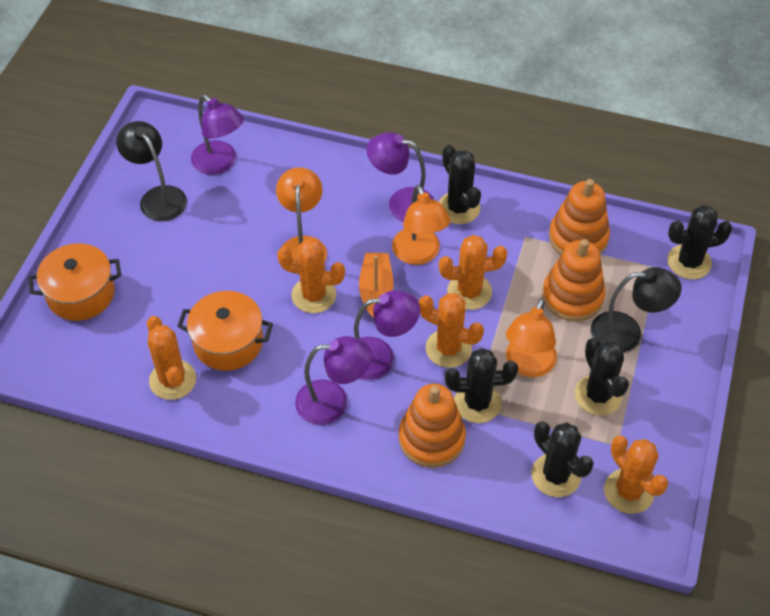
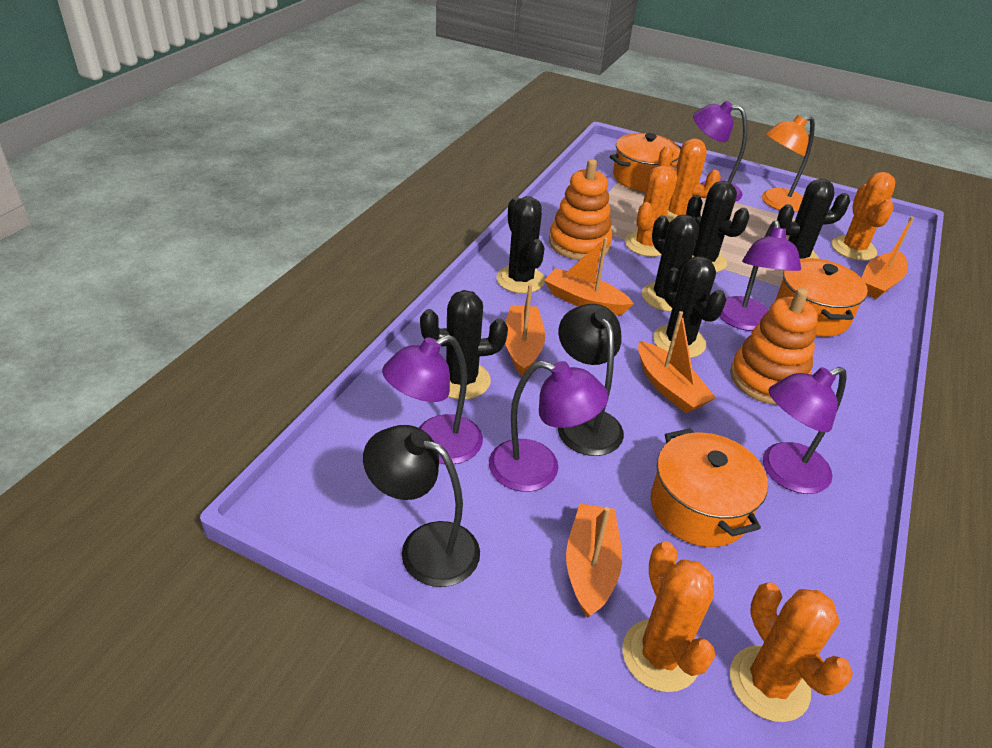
black cactus: 5 -> 6
orange boat: 1 -> 5
orange lamp: 3 -> 1
orange pot: 2 -> 3
orange stacking toy: 3 -> 2
purple lamp: 4 -> 5

